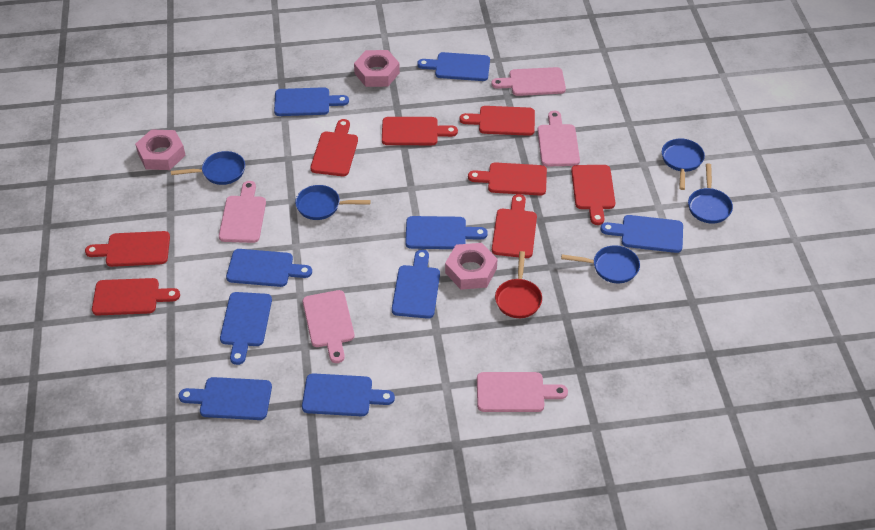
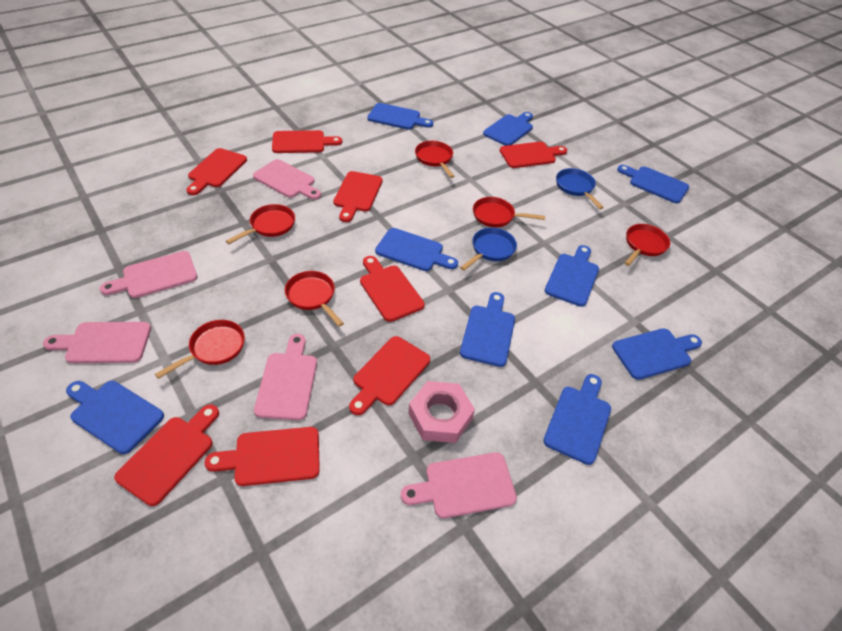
blue pan: 5 -> 2
pink nut: 3 -> 1
red pan: 1 -> 6

